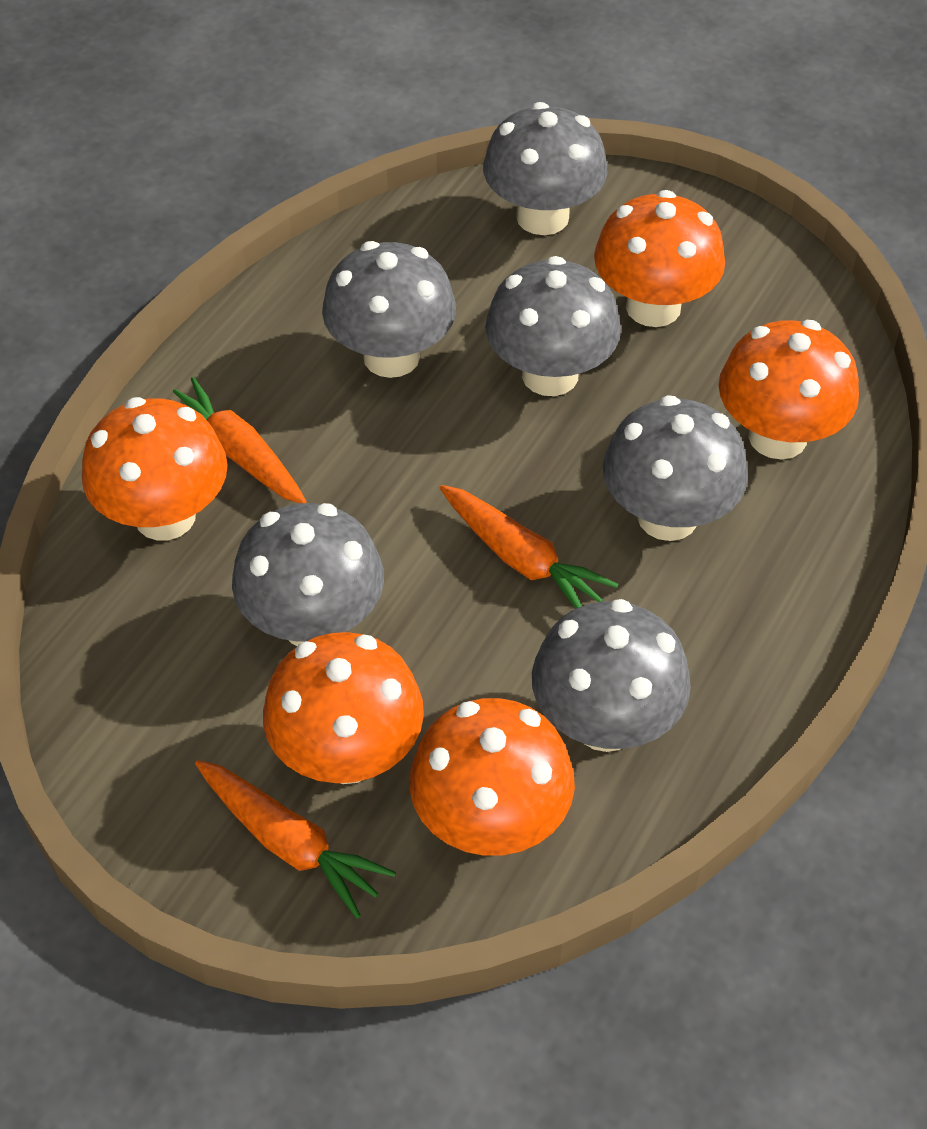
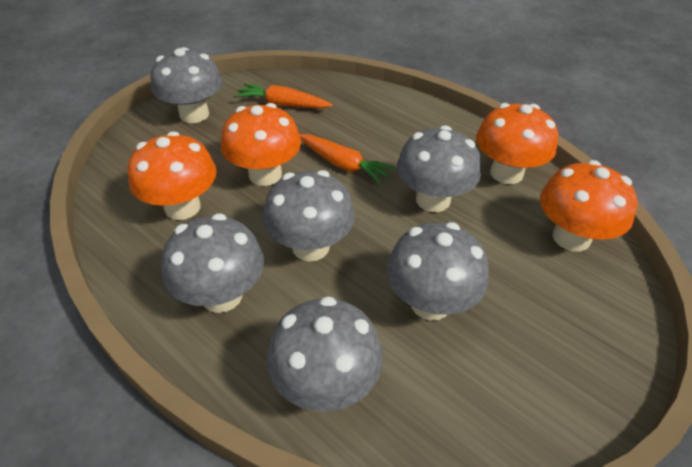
orange carrot: 3 -> 2
orange mushroom: 5 -> 4

